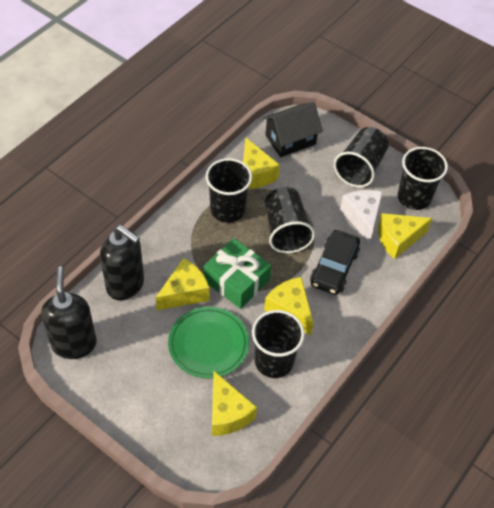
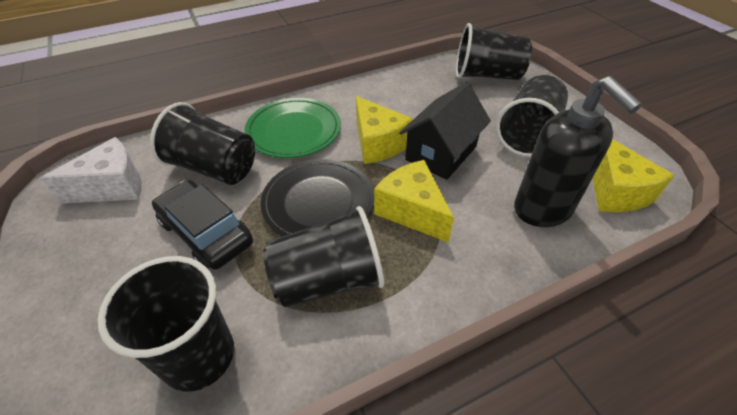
black plate: 0 -> 1
black soap dispenser: 2 -> 1
green gift: 1 -> 0
yellow cheese: 5 -> 3

